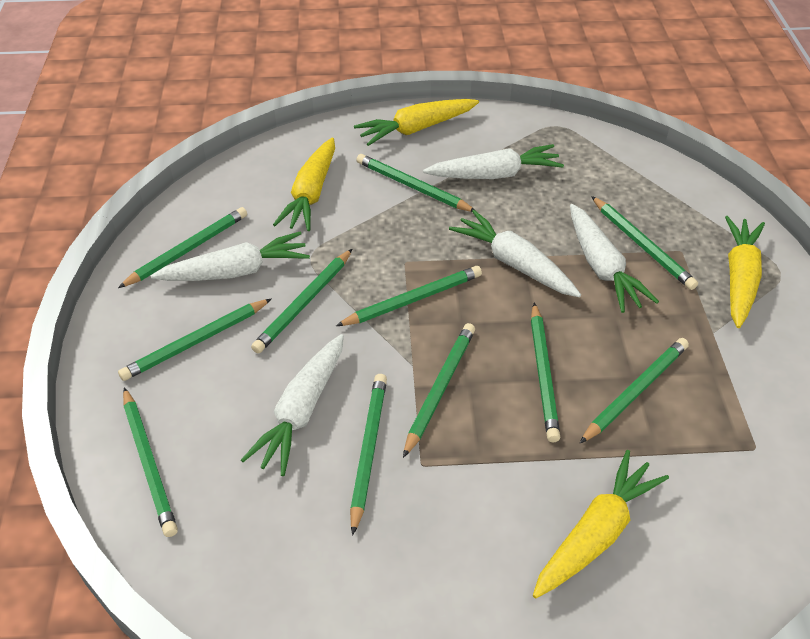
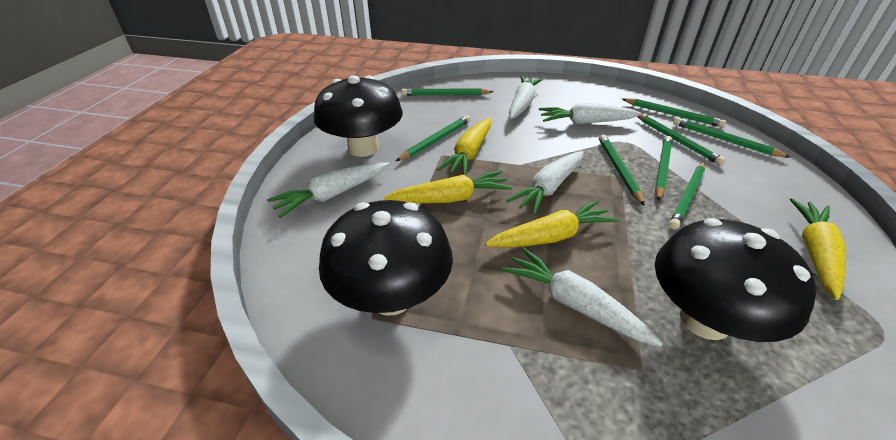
black mushroom: 0 -> 3
green pencil: 11 -> 8

